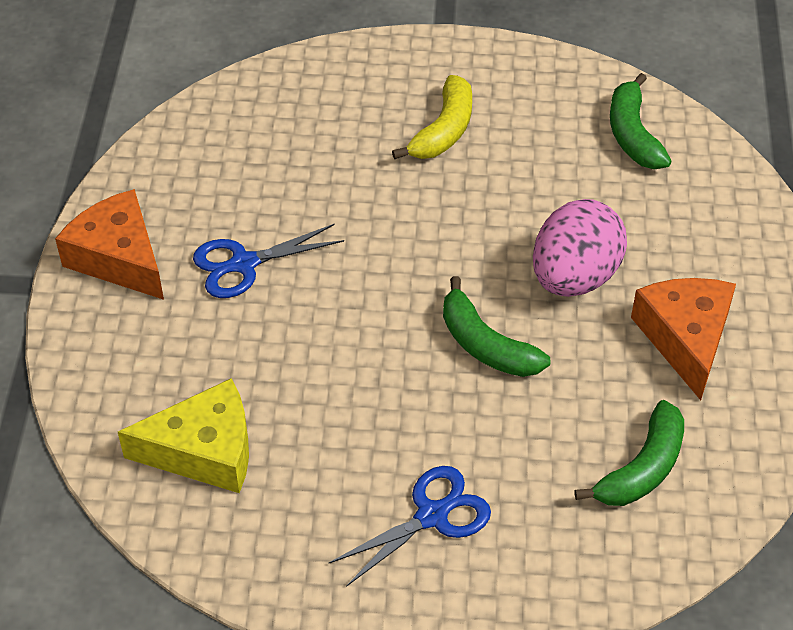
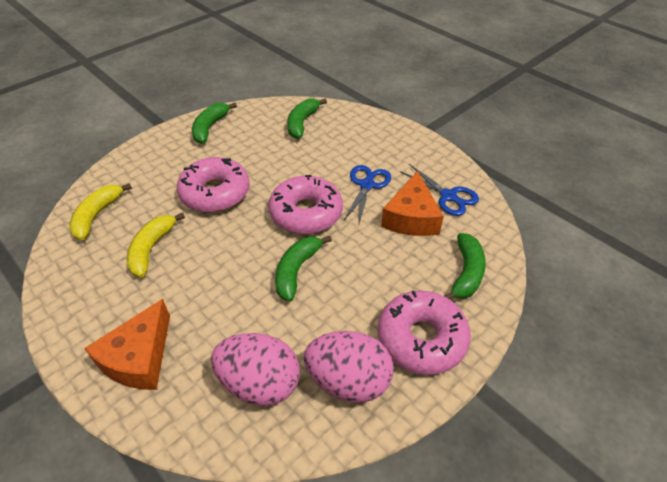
green banana: 3 -> 4
pink donut: 0 -> 3
pink egg: 1 -> 2
yellow banana: 1 -> 2
yellow cheese: 1 -> 0

